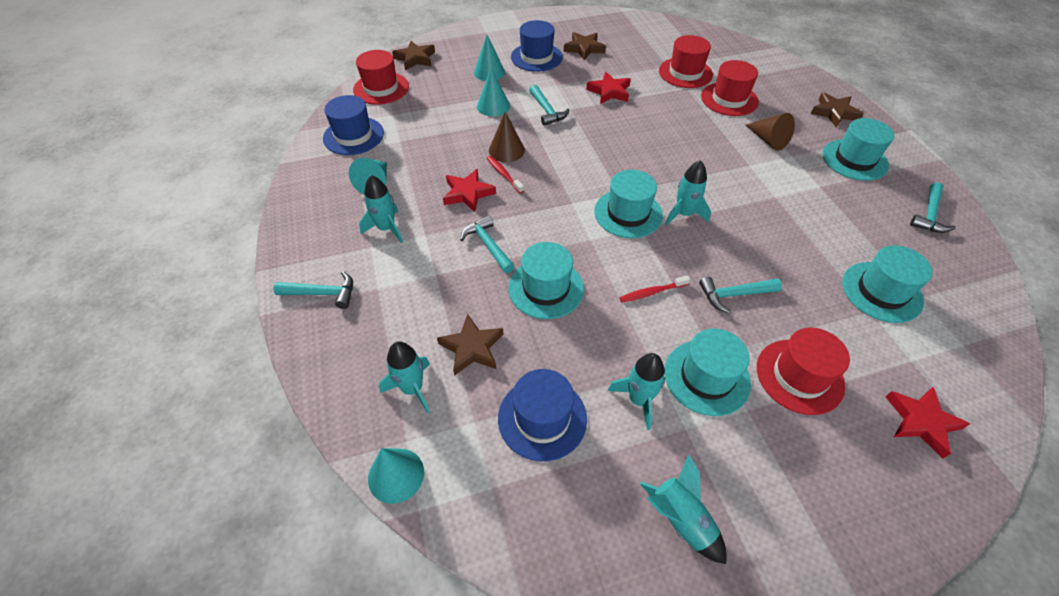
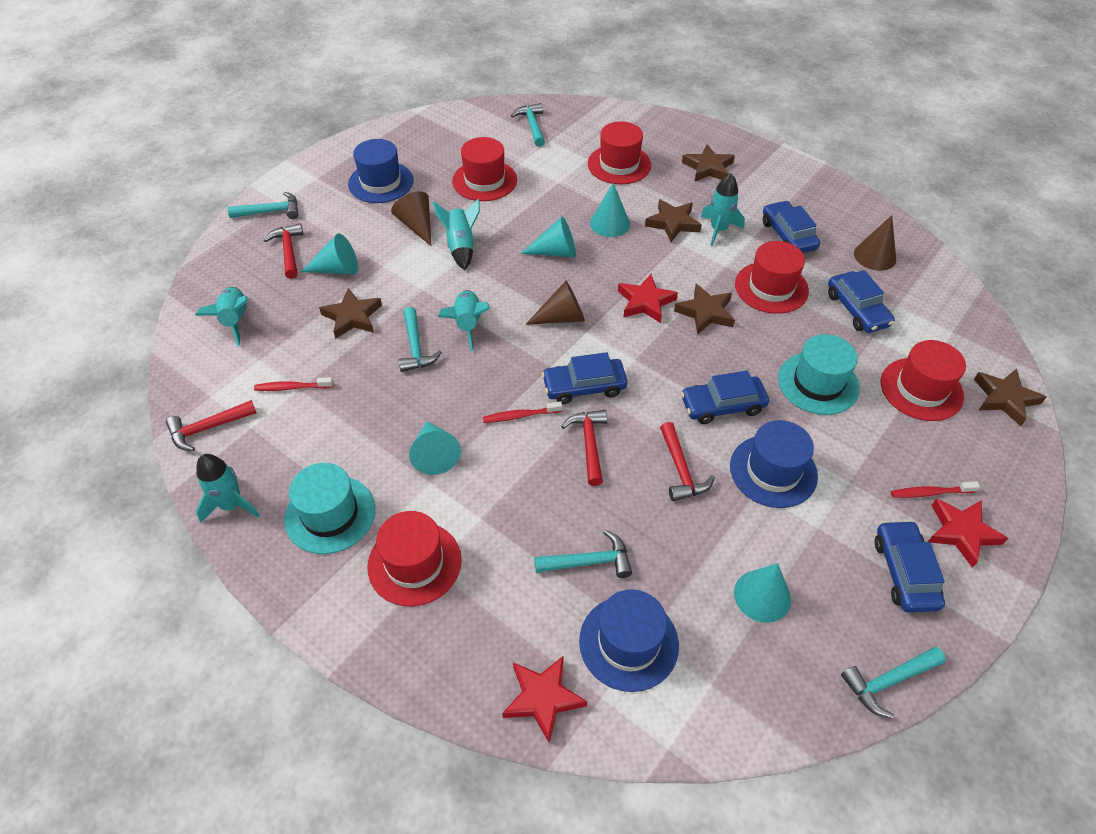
blue car: 0 -> 5
brown cone: 2 -> 3
brown star: 4 -> 5
red hammer: 0 -> 4
red hat: 4 -> 5
red toothbrush: 2 -> 3
turquoise cone: 4 -> 5
turquoise hat: 5 -> 2

